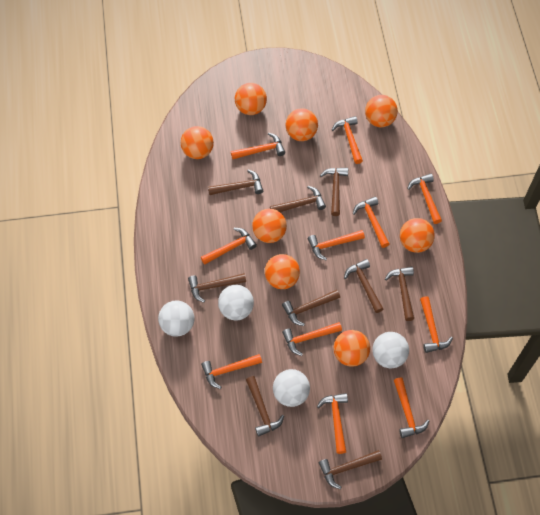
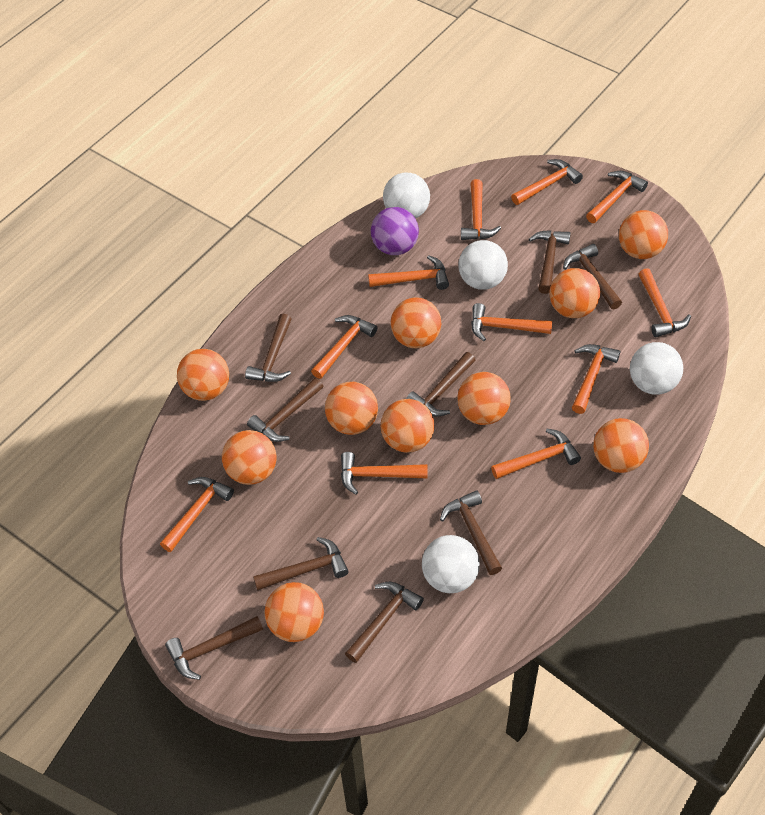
orange ball: 8 -> 10
purple ball: 0 -> 1

